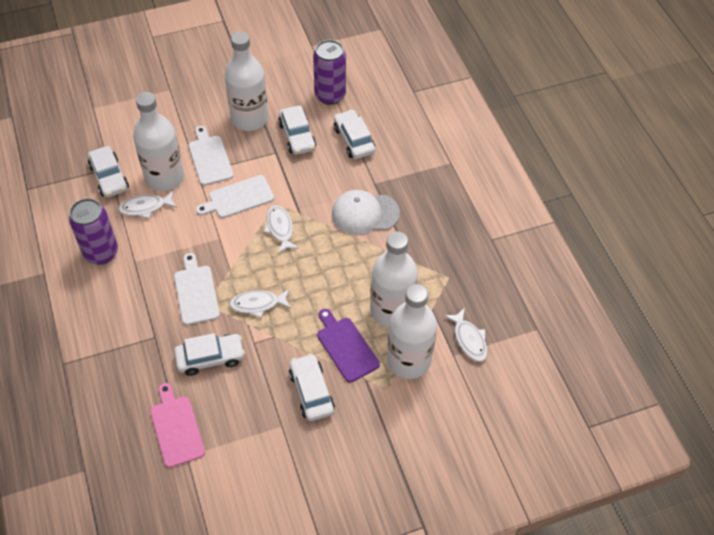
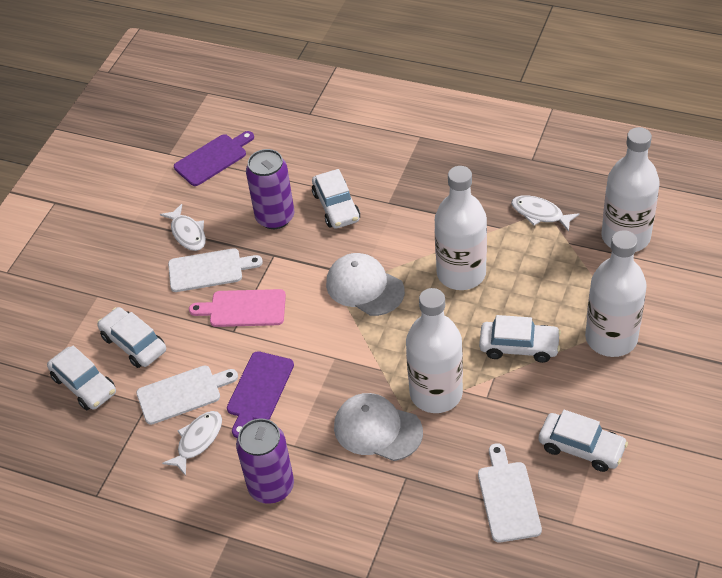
purple cutting board: 1 -> 2
white cap: 1 -> 2
white fish: 4 -> 3

